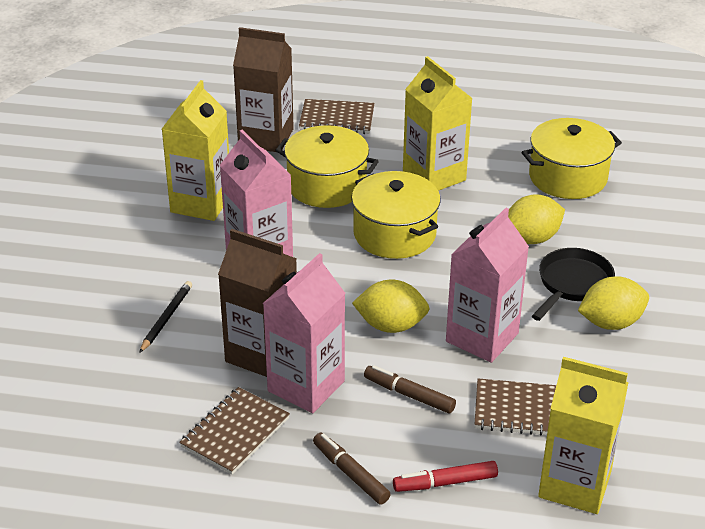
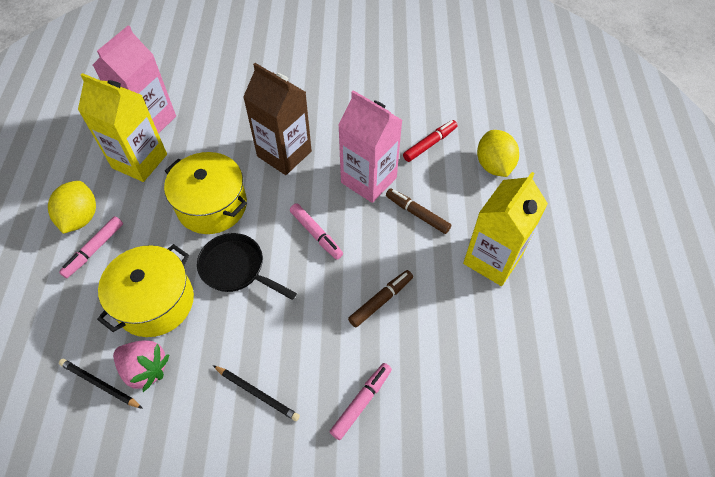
black pencil: 1 -> 2
brown carton: 2 -> 1
brown notebook: 3 -> 0
pink carton: 3 -> 2
pink marker: 0 -> 3
pink strawberry: 0 -> 1
yellow carton: 3 -> 2
yellow lemon: 3 -> 2
yellow pot: 3 -> 2

